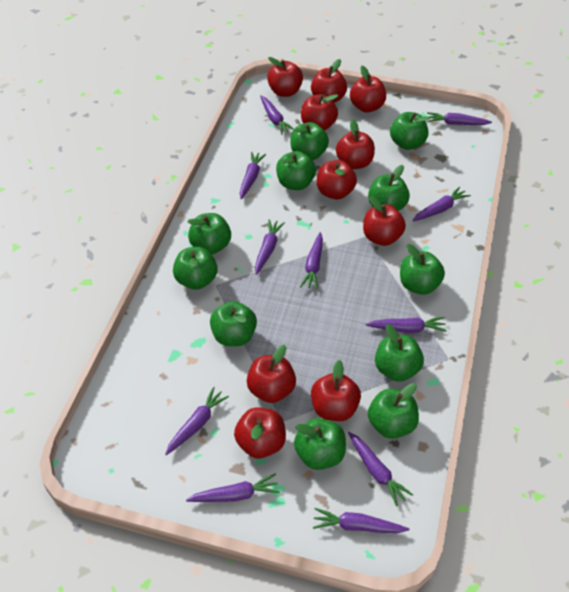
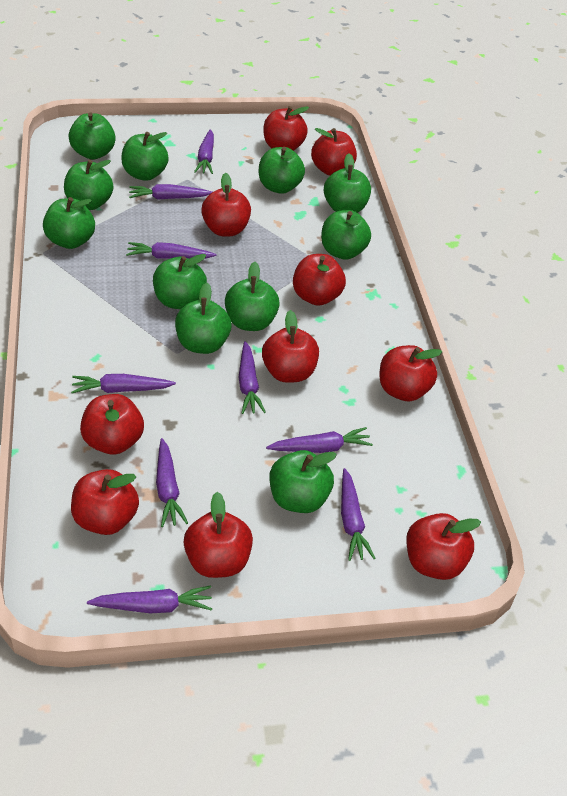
purple carrot: 11 -> 9

